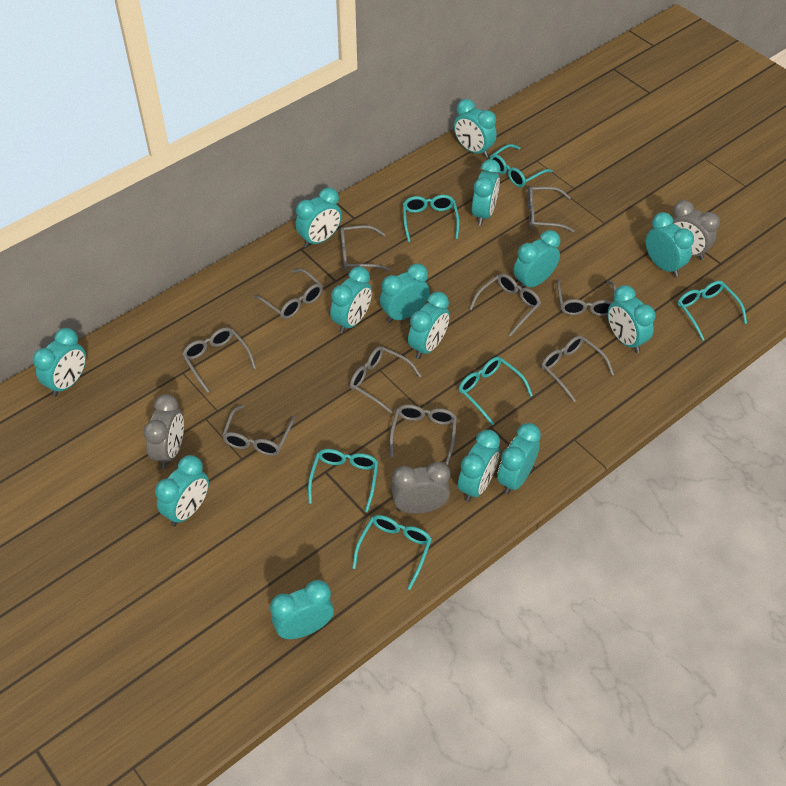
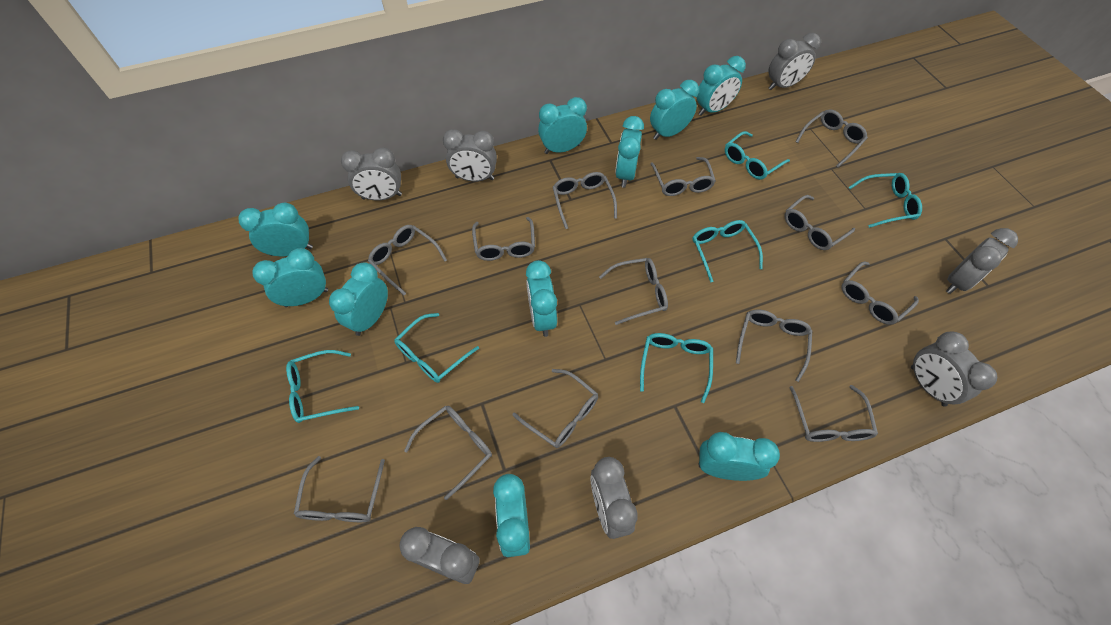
grey clock: 3 -> 7
grey glasses: 10 -> 13
turquoise clock: 14 -> 10

